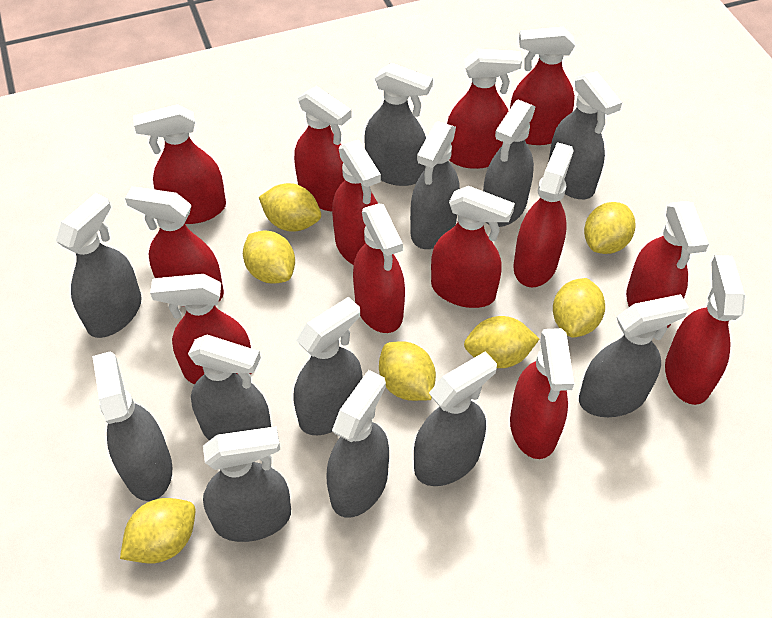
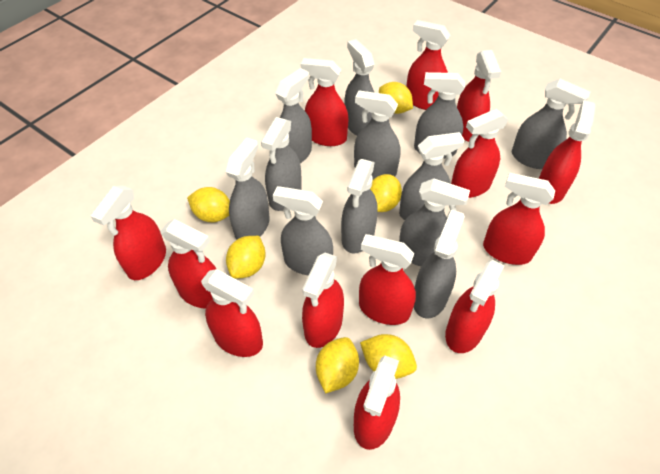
yellow lemon: 7 -> 6

